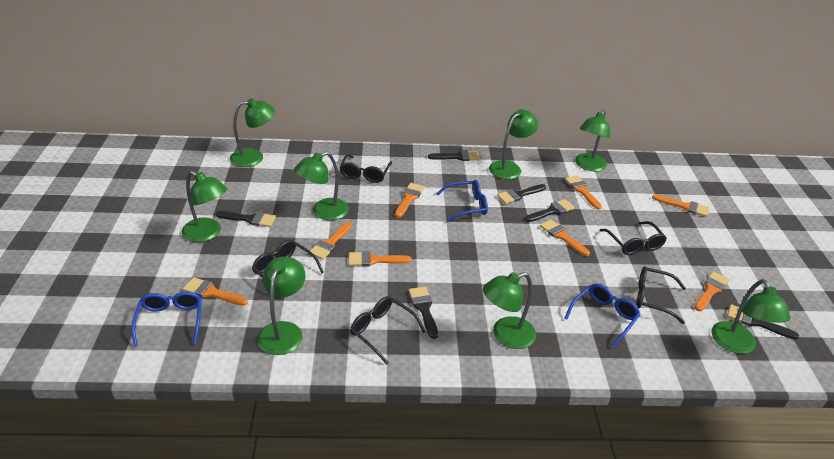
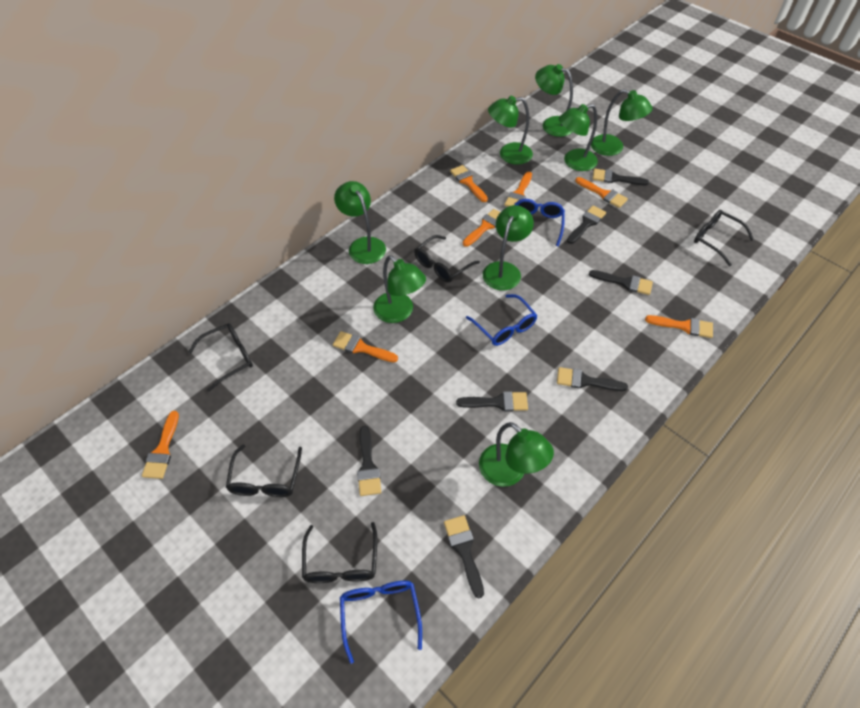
black brush: 6 -> 7
orange brush: 8 -> 7

